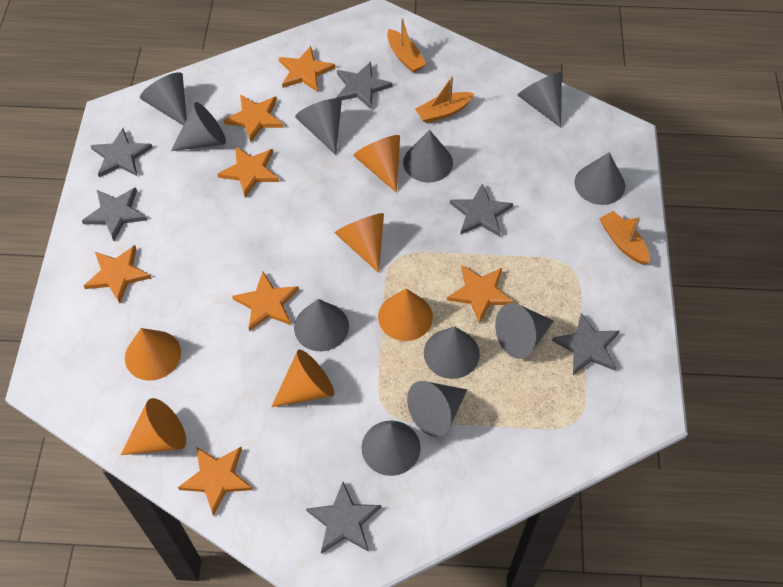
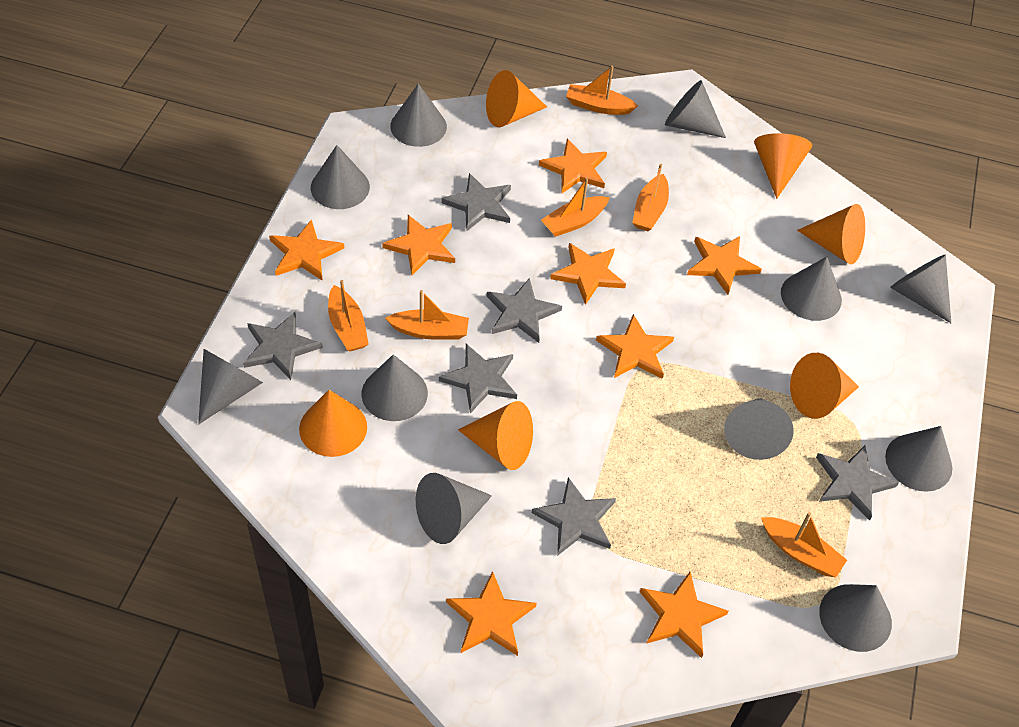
orange boat: 3 -> 6
orange star: 7 -> 8

